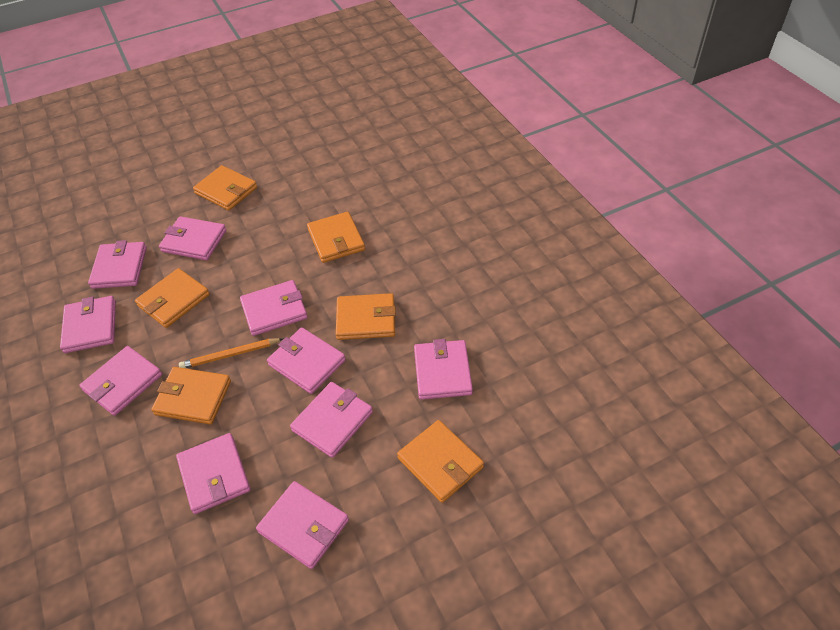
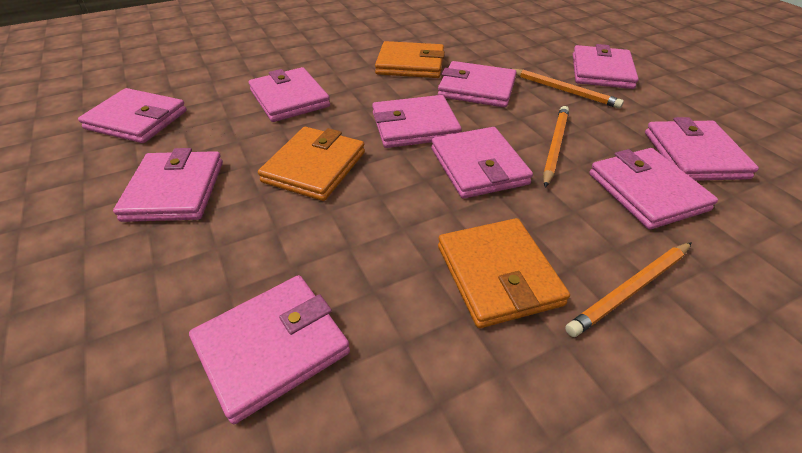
orange pencil: 1 -> 3
orange wallet: 6 -> 3

